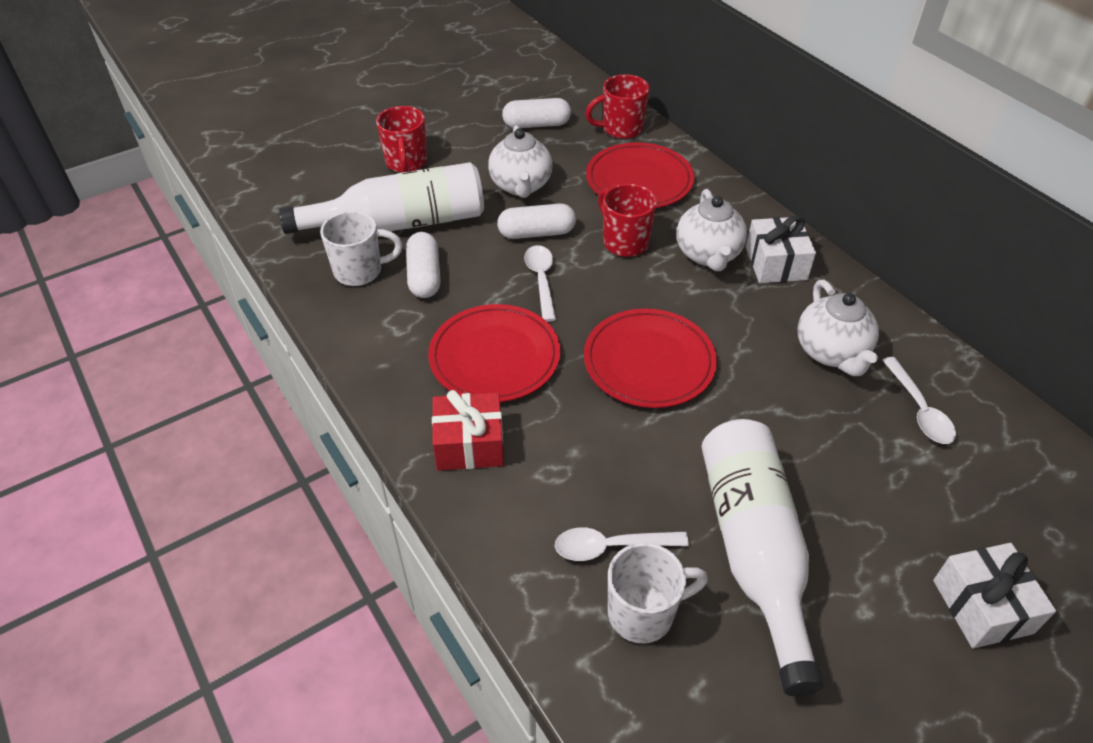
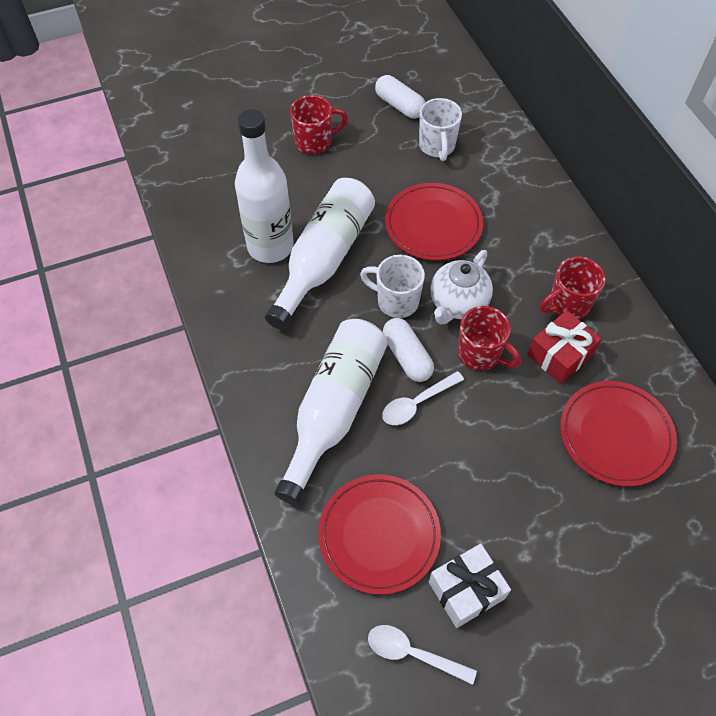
white bottle: 2 -> 3
white capsule: 3 -> 2
white gift: 2 -> 1
white spoon: 3 -> 2
white teapot: 3 -> 1

